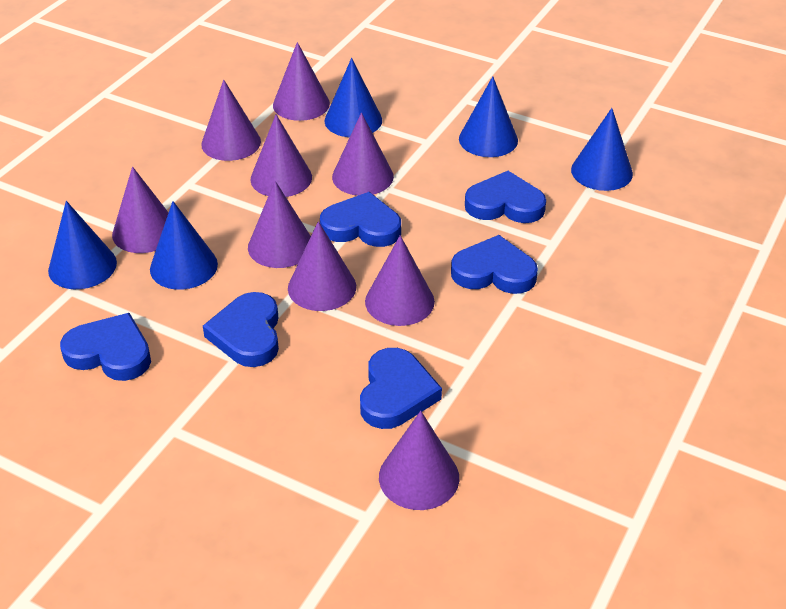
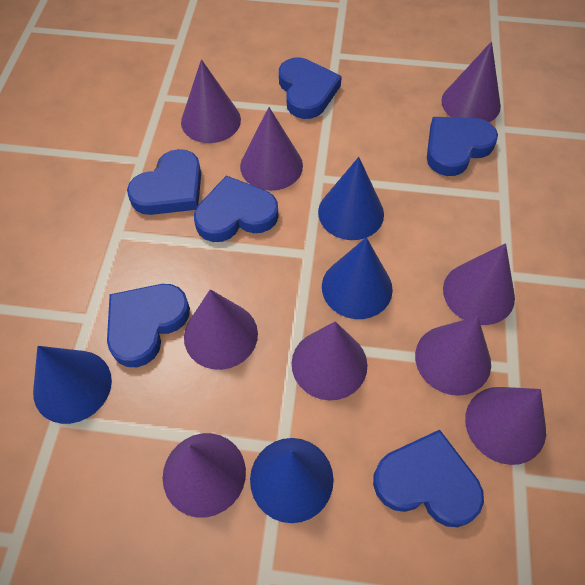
blue cone: 5 -> 4

